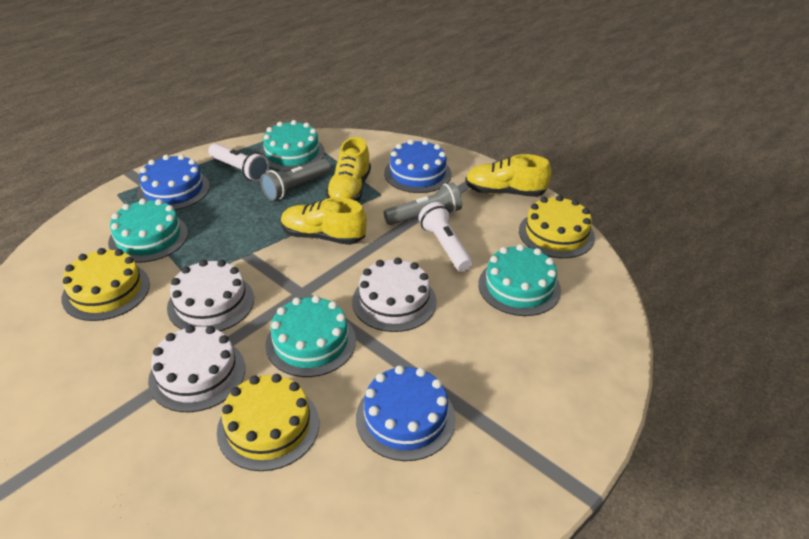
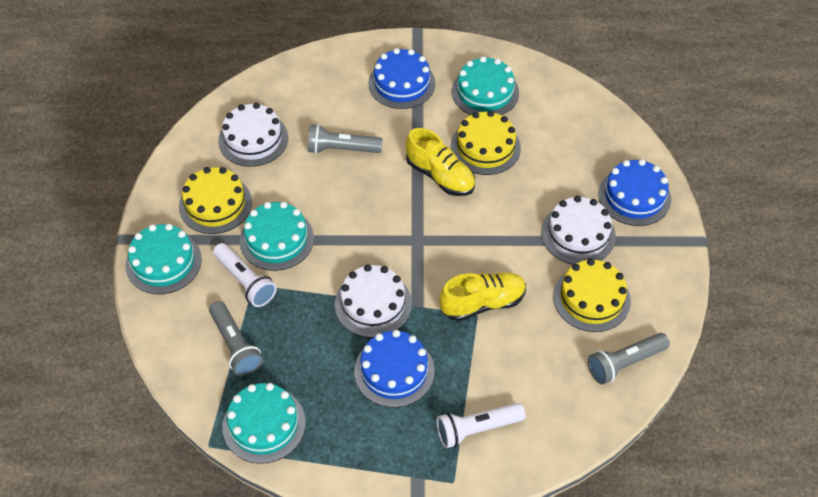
grey flashlight: 2 -> 3
yellow shoe: 3 -> 2

